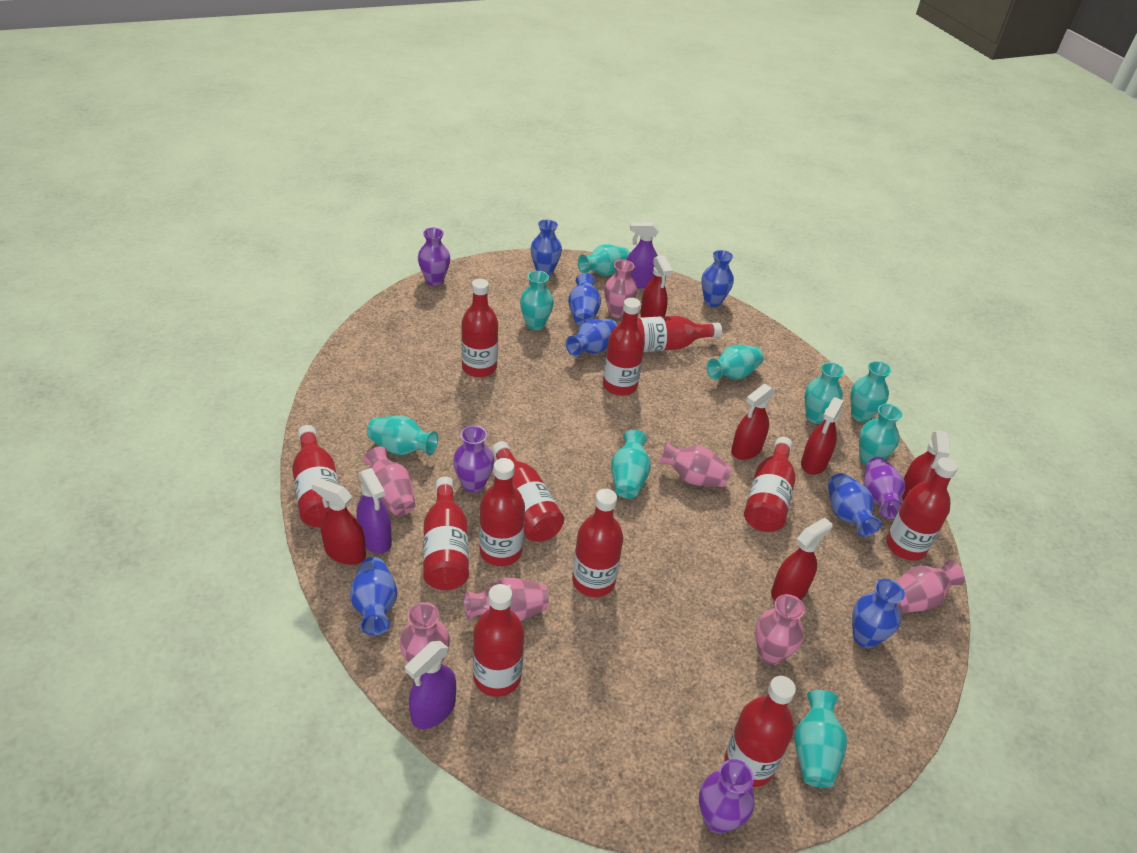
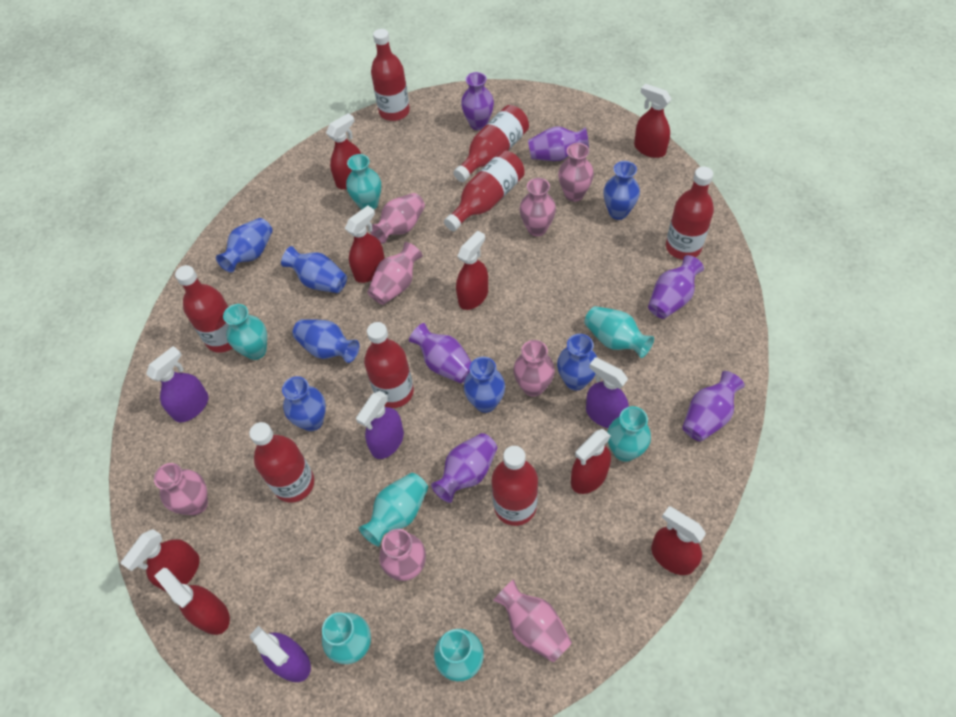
pink vase: 7 -> 8
purple spray bottle: 3 -> 4
purple vase: 4 -> 6
red bottle: 12 -> 8
red spray bottle: 6 -> 8
turquoise vase: 9 -> 7

